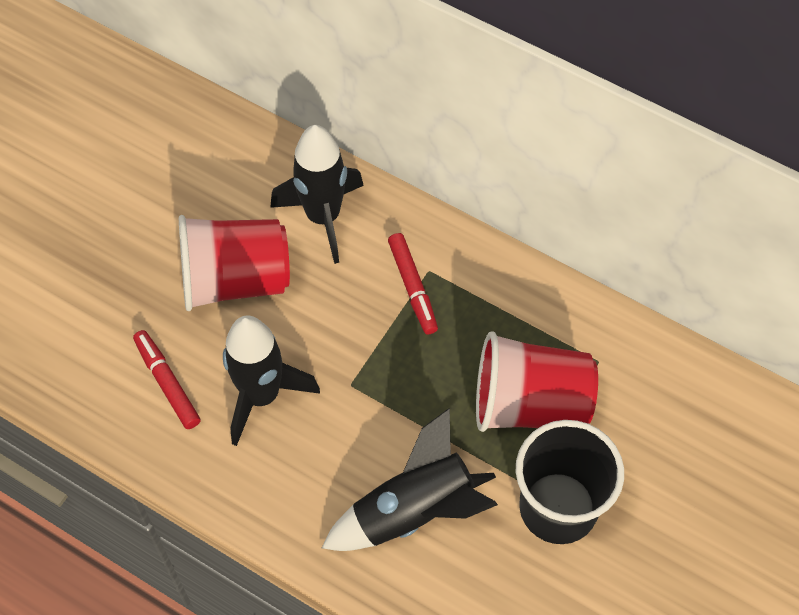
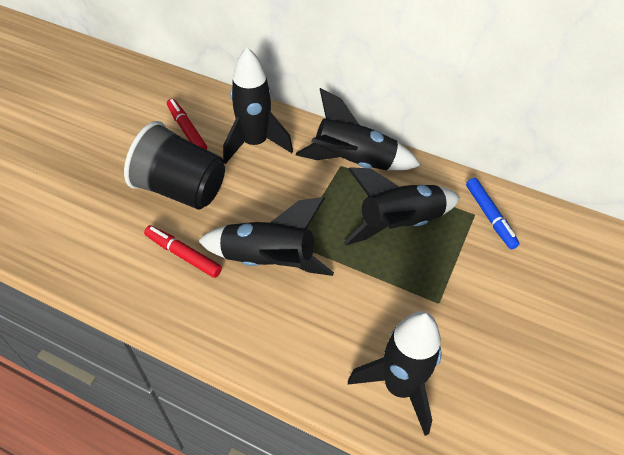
black rocket: 3 -> 5
blue marker: 0 -> 1
red cup: 2 -> 0

